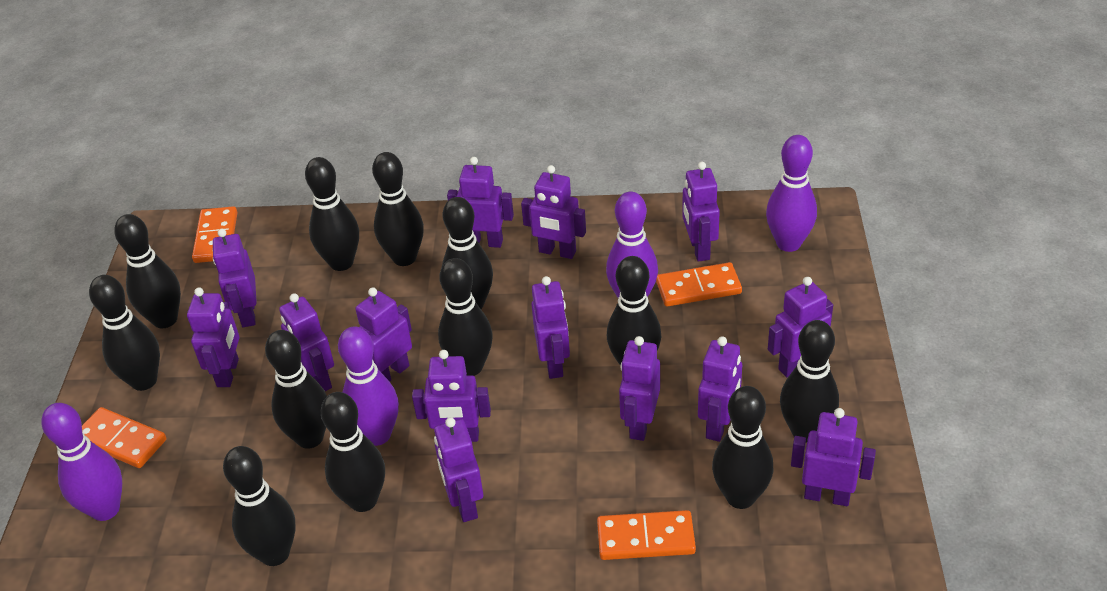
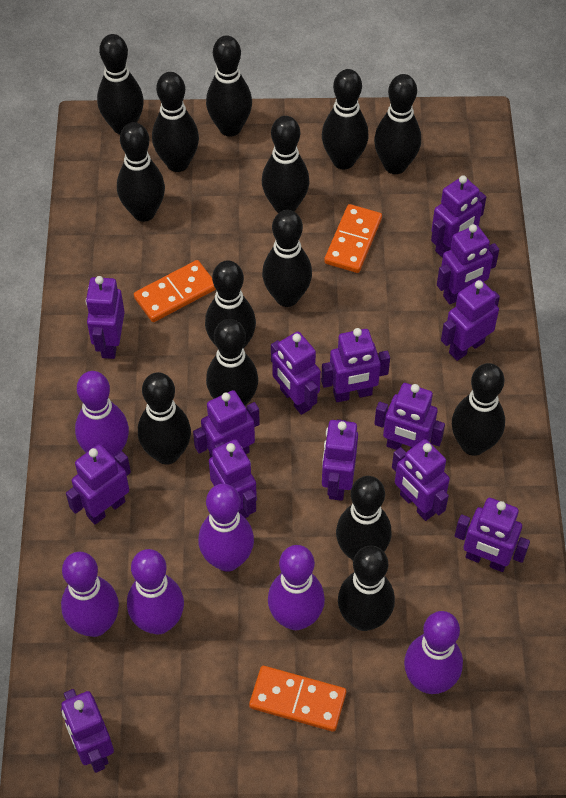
black bowling pin: 12 -> 14
orange domino: 4 -> 3
purple bowling pin: 4 -> 6

